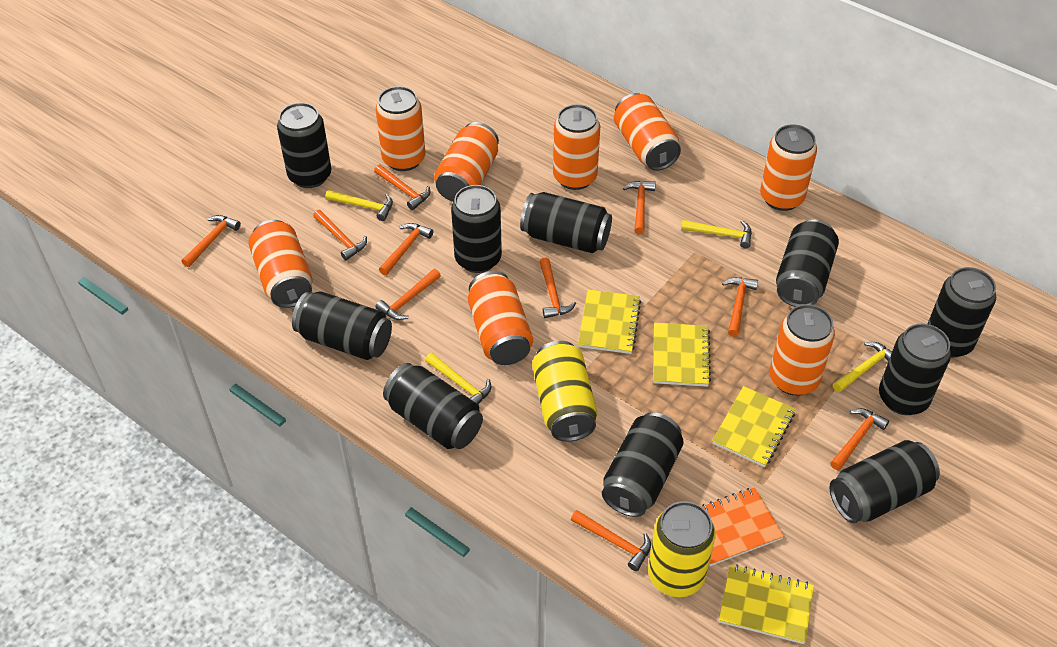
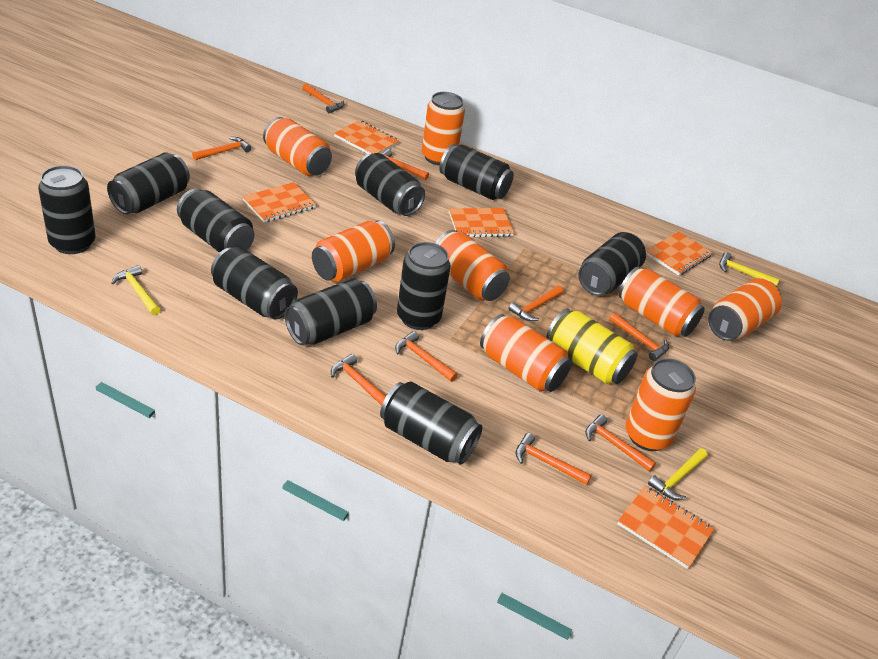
orange hammer: 10 -> 9
orange notebook: 1 -> 5
yellow can: 2 -> 1
yellow hammer: 4 -> 3
yellow notebook: 4 -> 0

